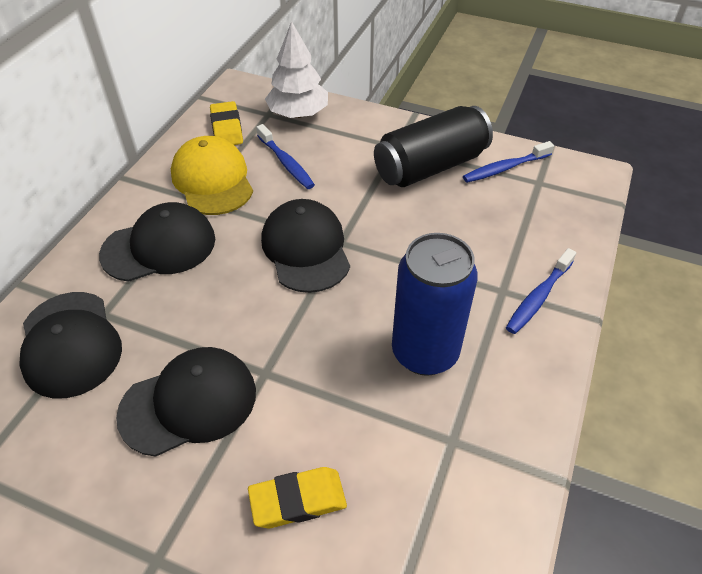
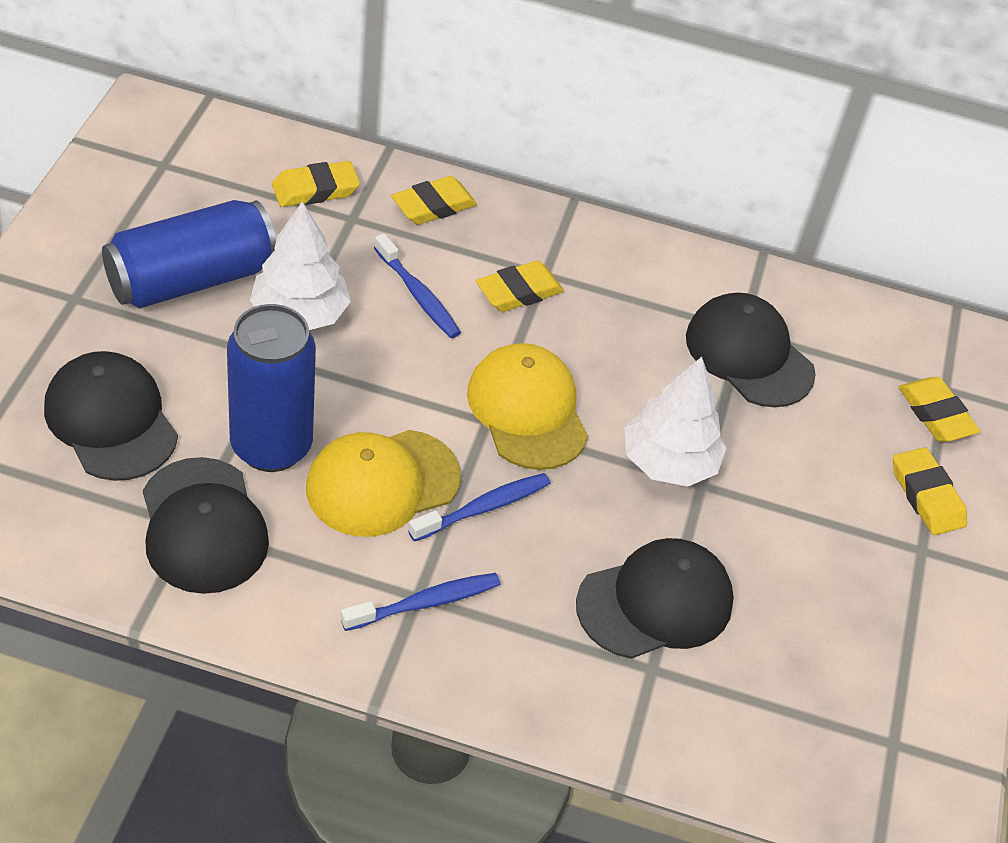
black can: 1 -> 0
blue can: 1 -> 2
white tree: 1 -> 2
yellow cap: 1 -> 2
yellow eraser: 2 -> 5

